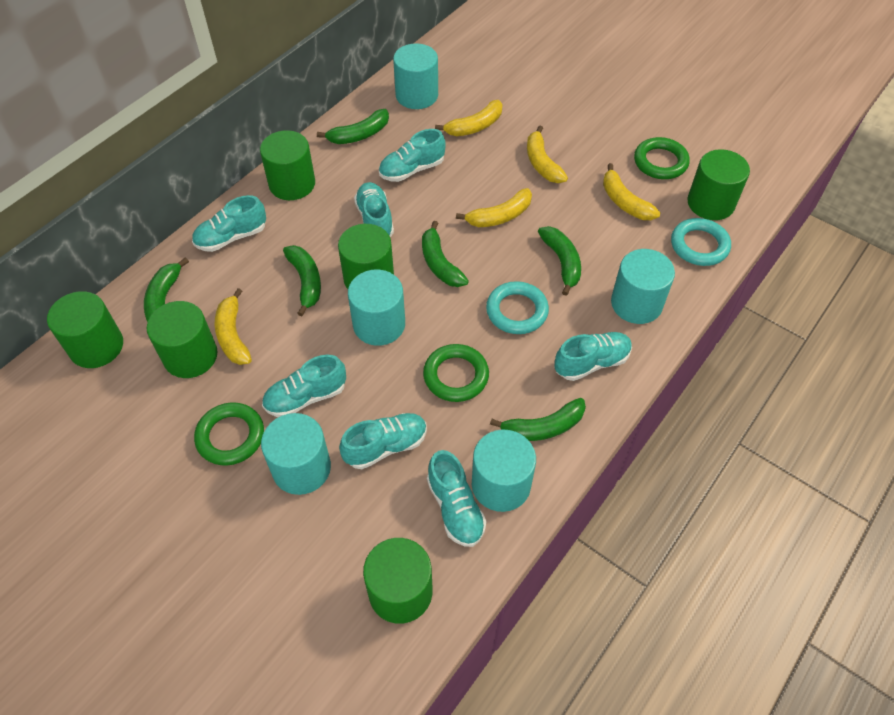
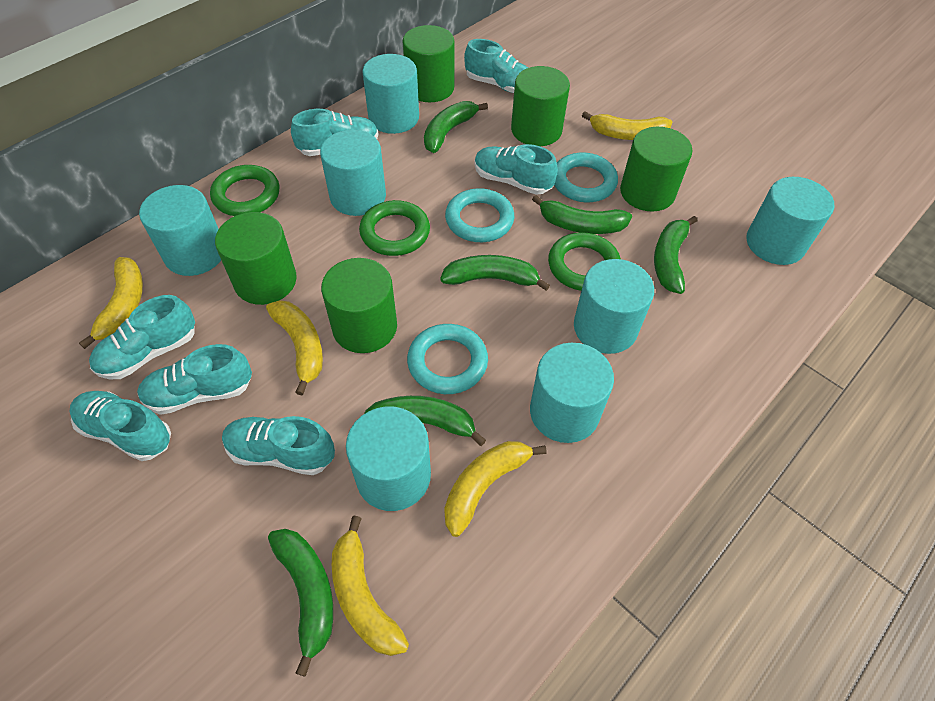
green cylinder: 6 -> 5
turquoise cylinder: 5 -> 7
turquoise ring: 2 -> 3

